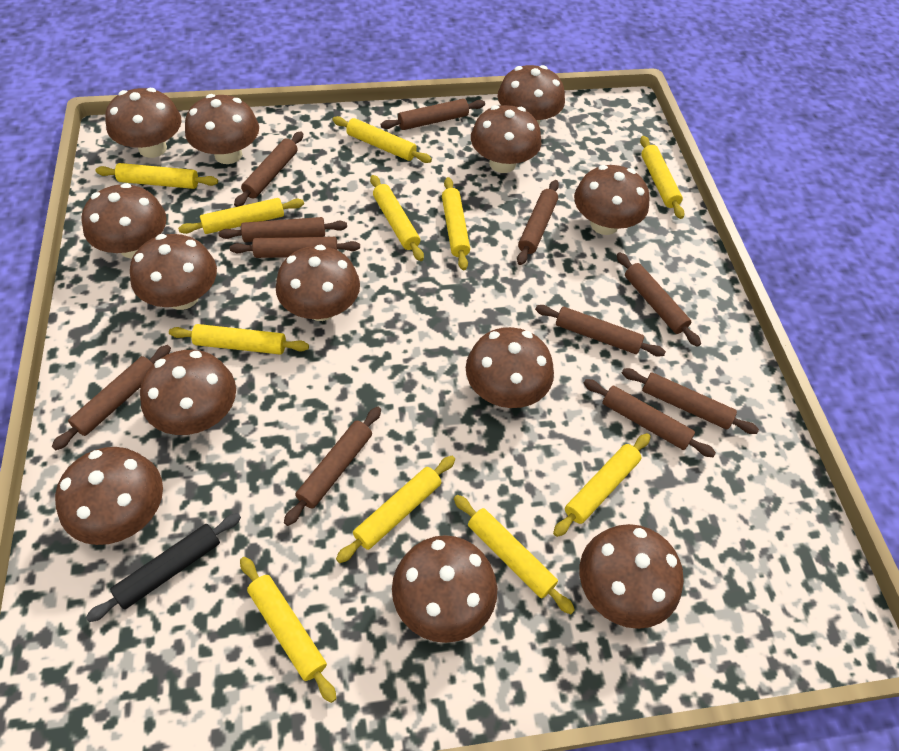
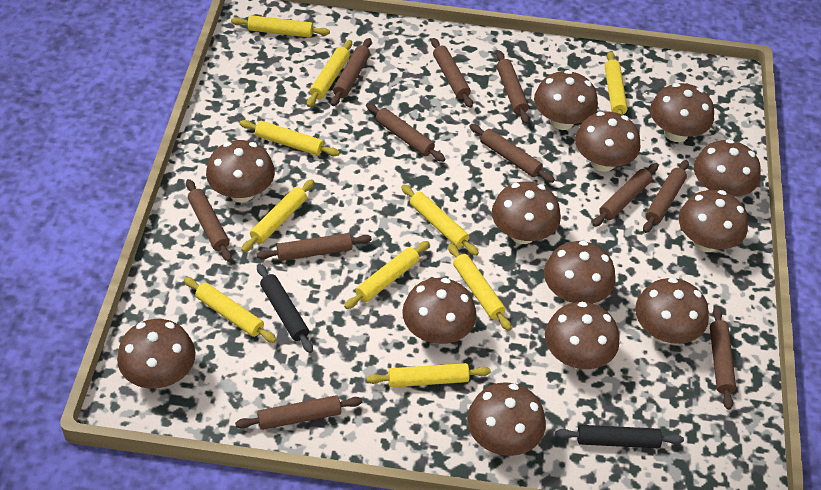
black rolling pin: 1 -> 2
yellow rolling pin: 11 -> 10

